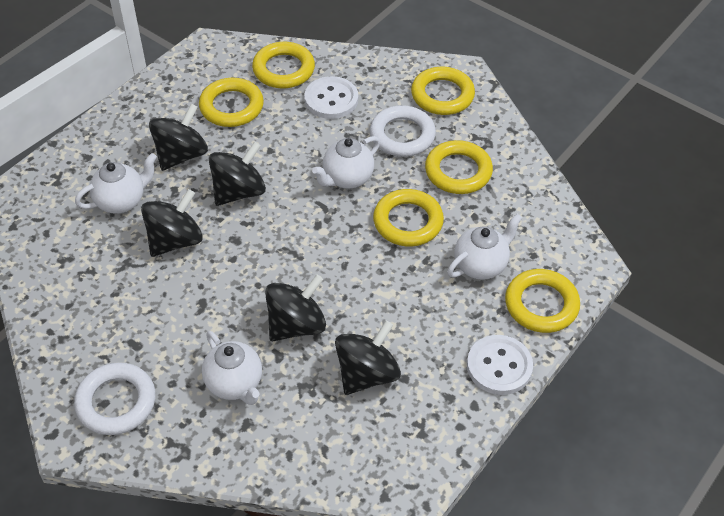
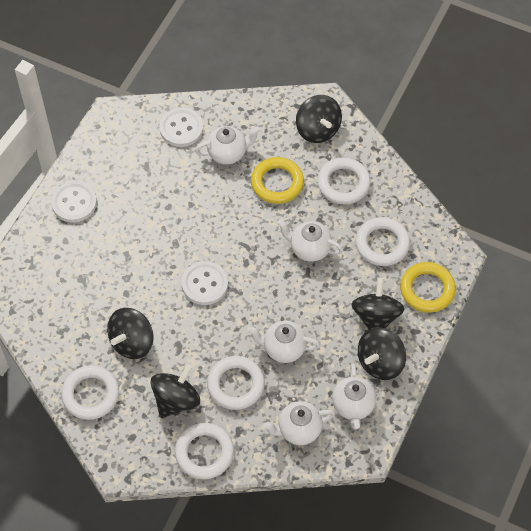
white button: 2 -> 3
white ring: 2 -> 5
white teapot: 4 -> 5
yellow ring: 6 -> 2

